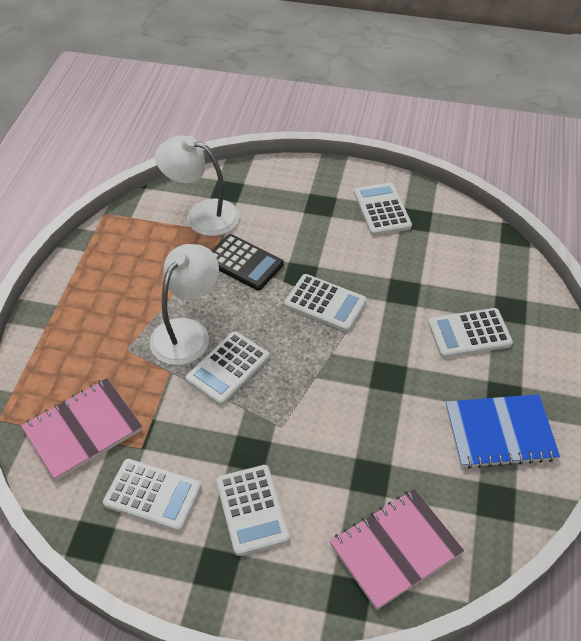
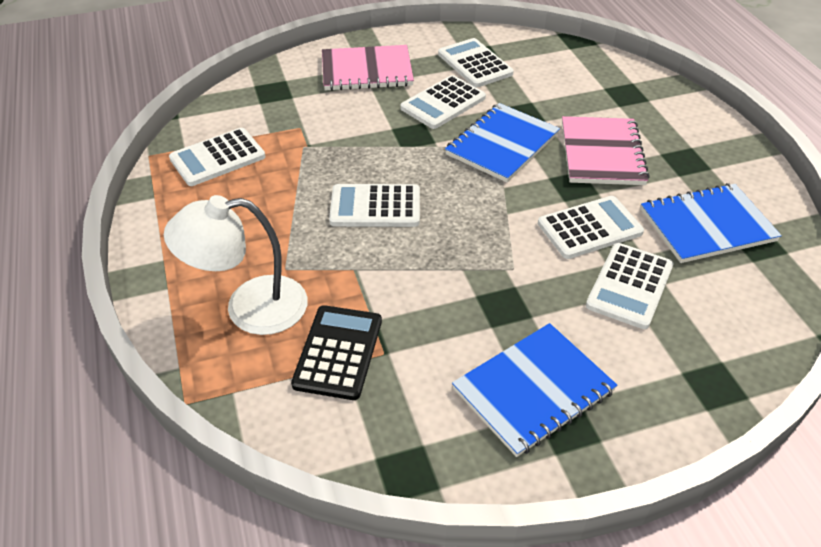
blue notebook: 1 -> 3
white lamp: 2 -> 1

